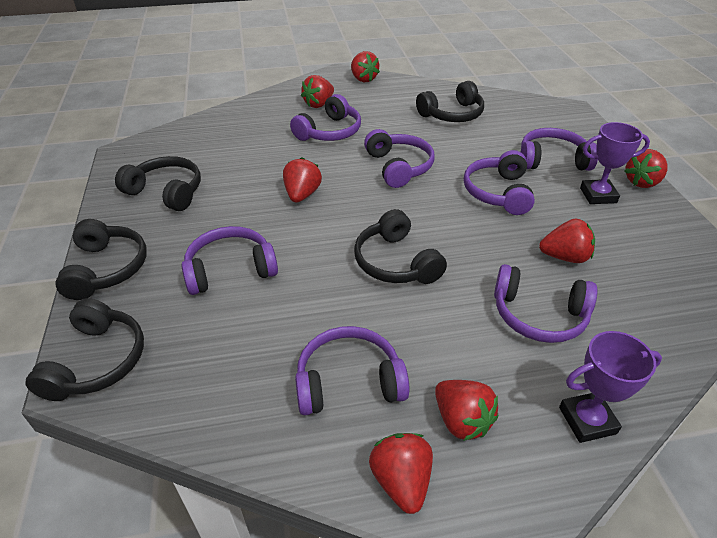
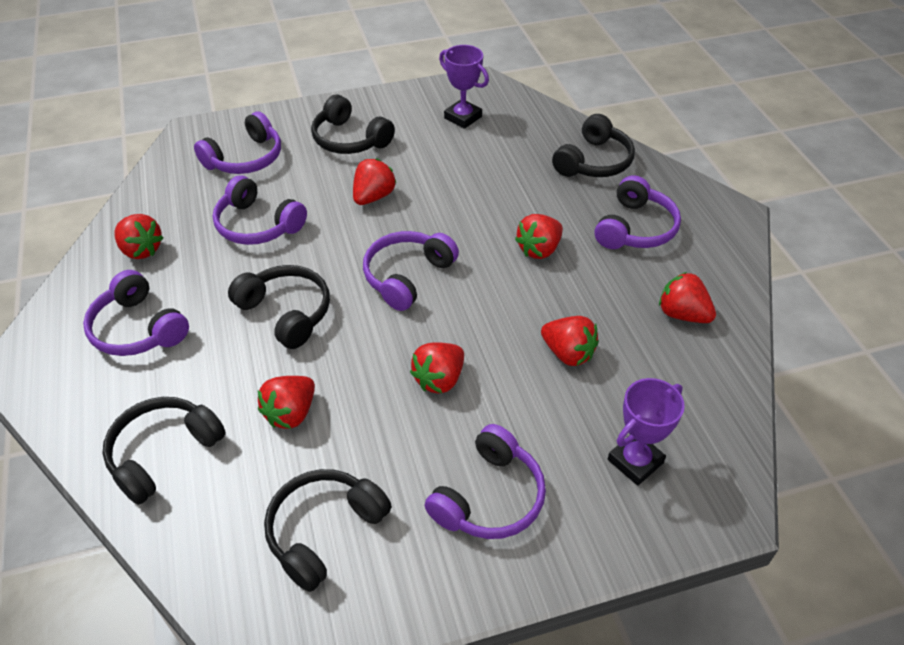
purple headphones: 7 -> 6

